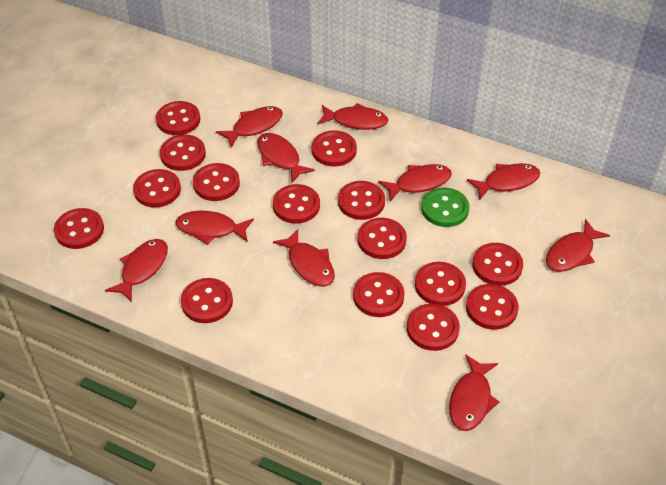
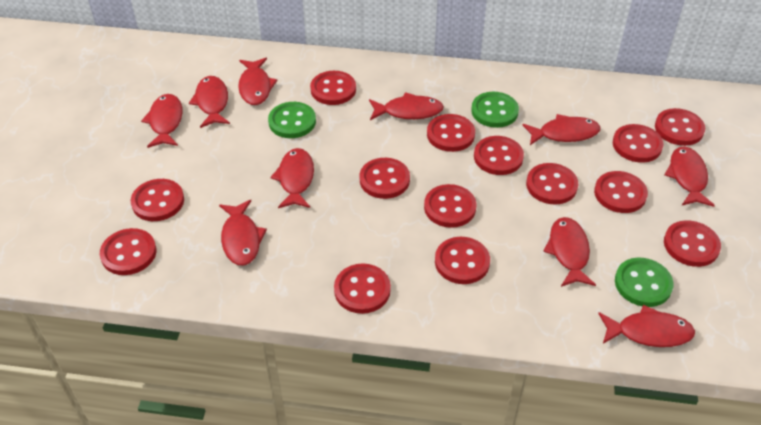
green button: 1 -> 3
red button: 15 -> 14

